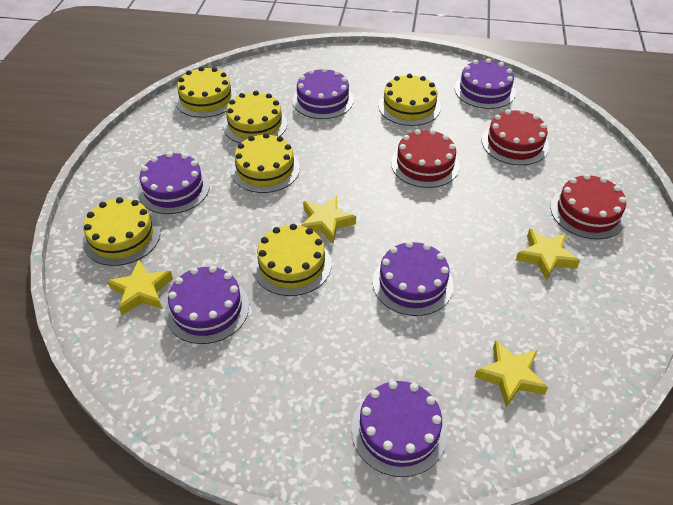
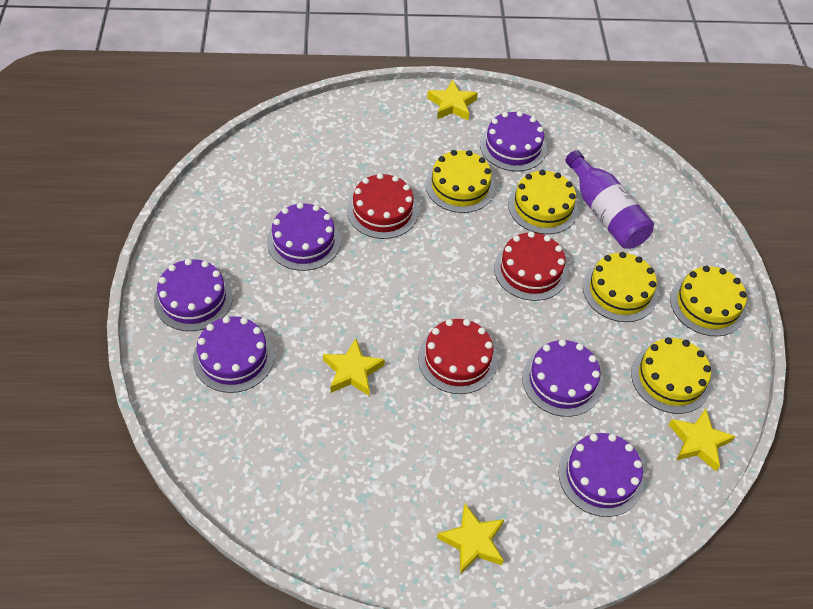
purple bottle: 0 -> 1
yellow cake: 6 -> 5

